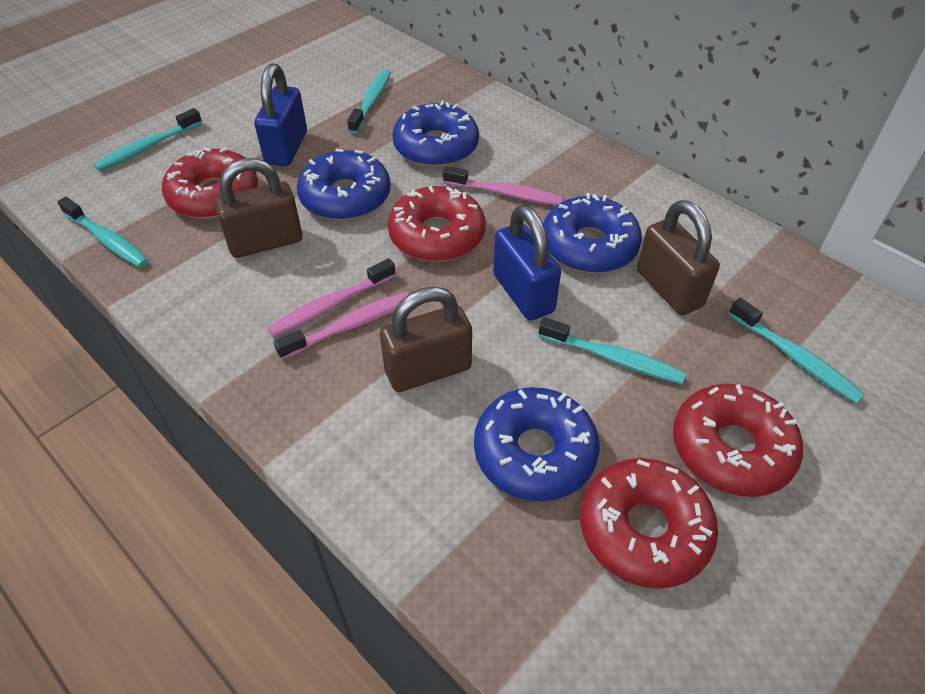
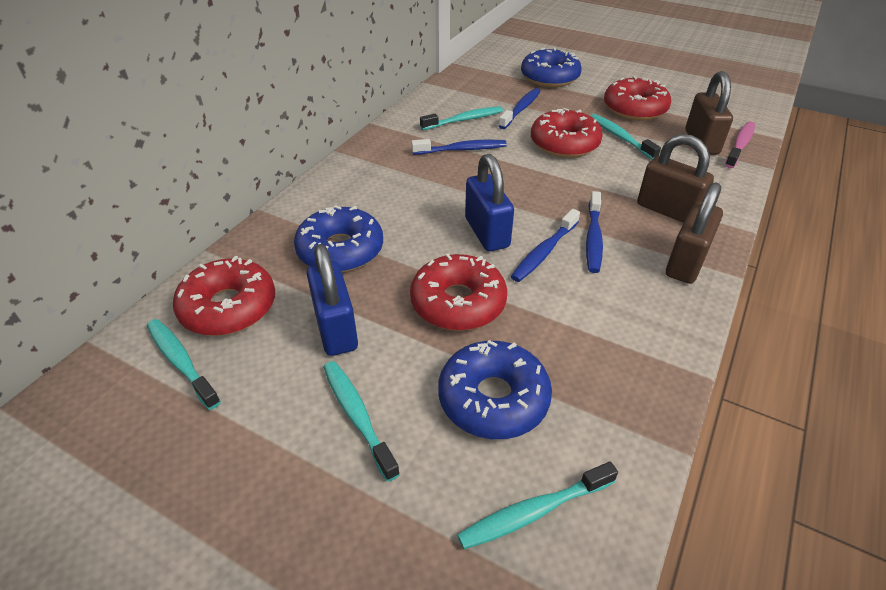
blue donut: 4 -> 3
blue toothbrush: 0 -> 4
pink toothbrush: 3 -> 1

